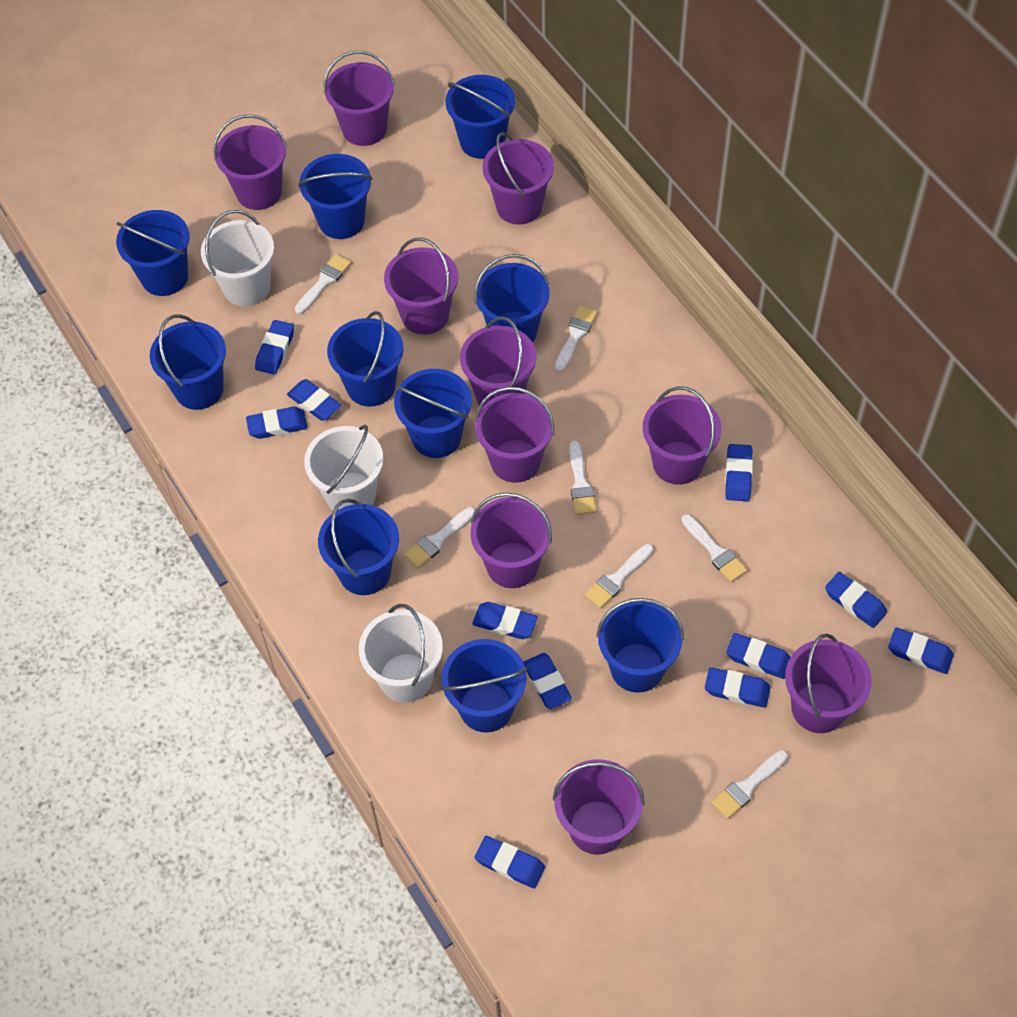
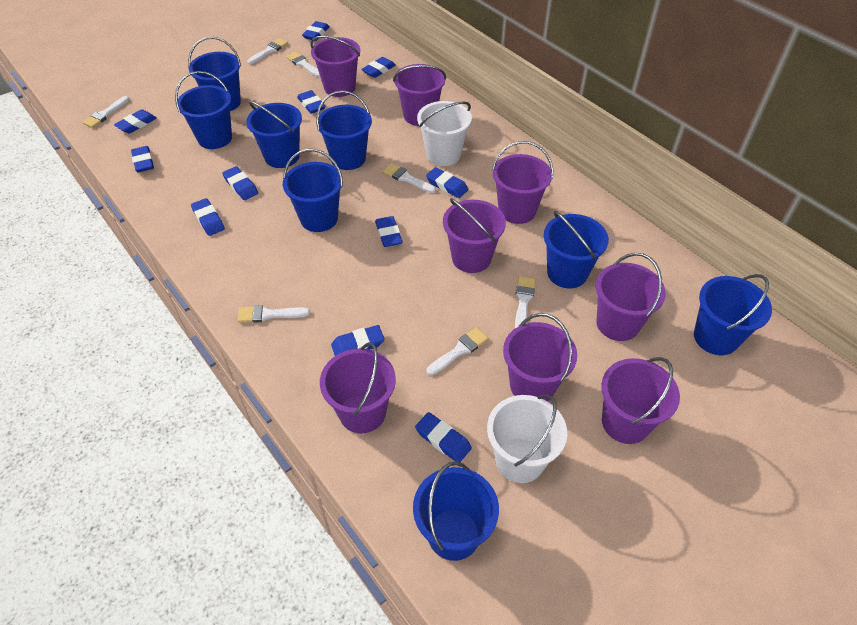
blue bucket: 10 -> 8
purple bucket: 10 -> 8
white bucket: 3 -> 2

